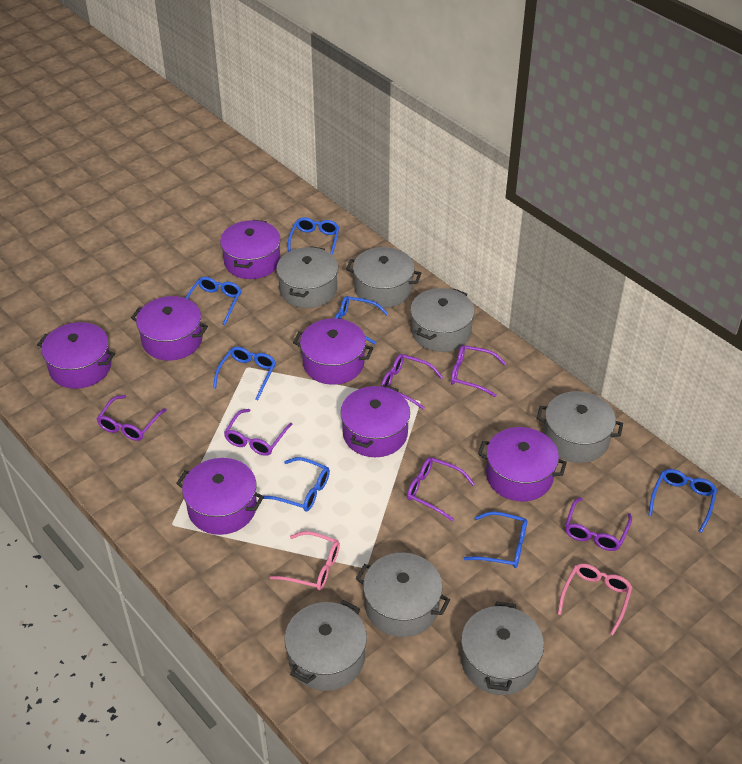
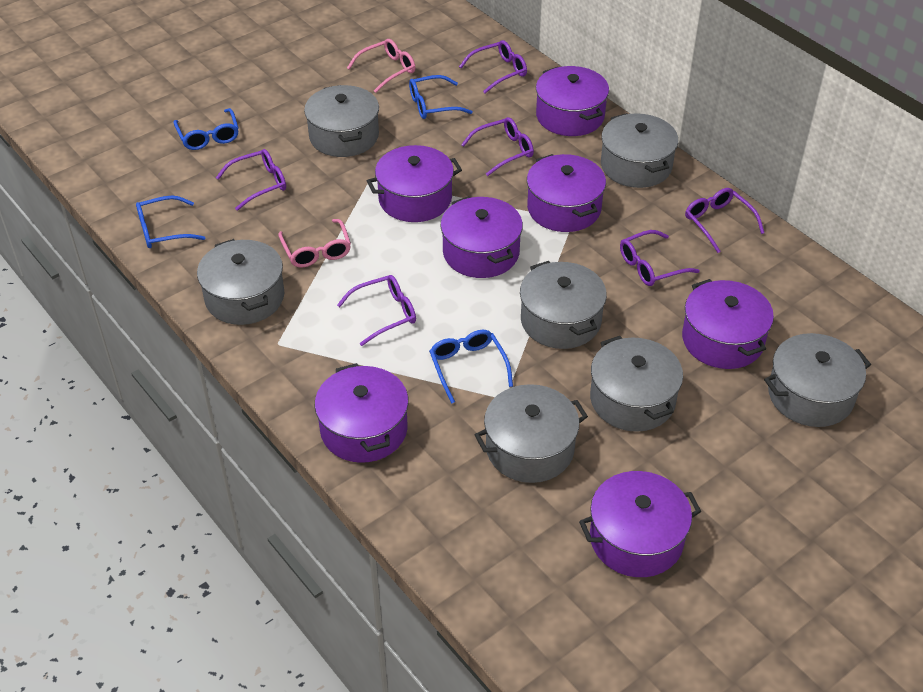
blue glasses: 7 -> 4

